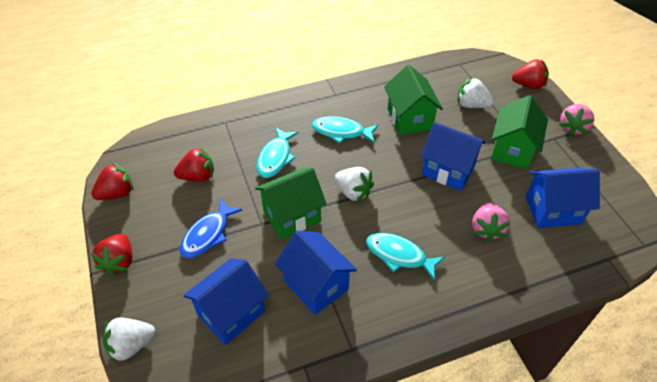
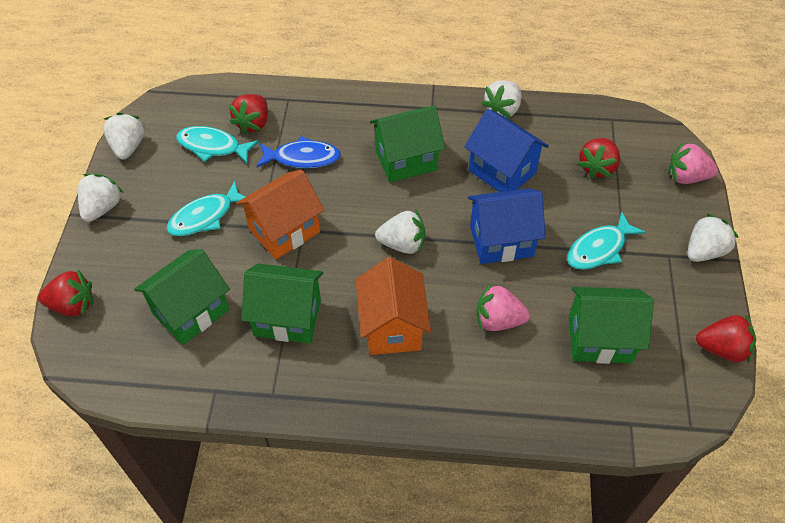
blue house: 4 -> 2
green house: 3 -> 4
orange house: 0 -> 2
white strawberry: 3 -> 5

